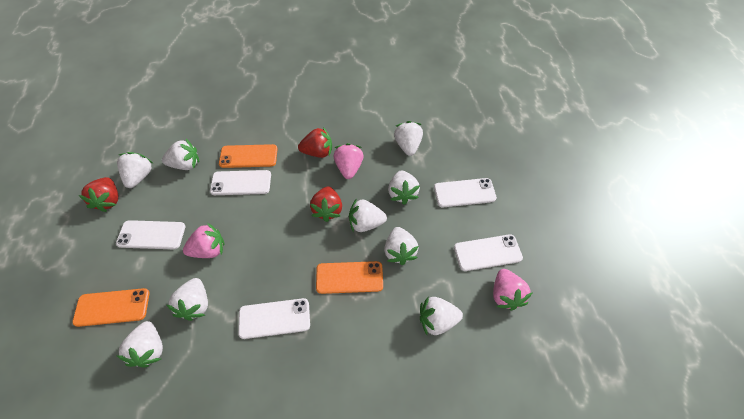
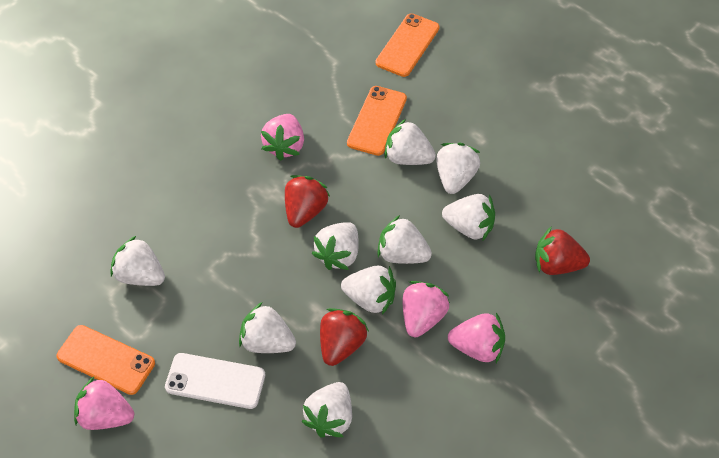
pink strawberry: 3 -> 4
white phone: 5 -> 1

